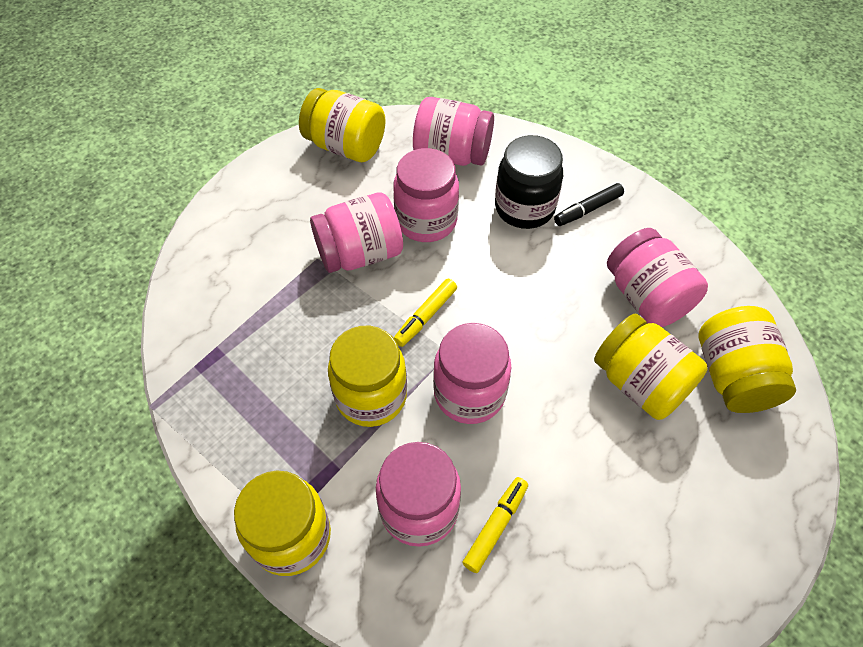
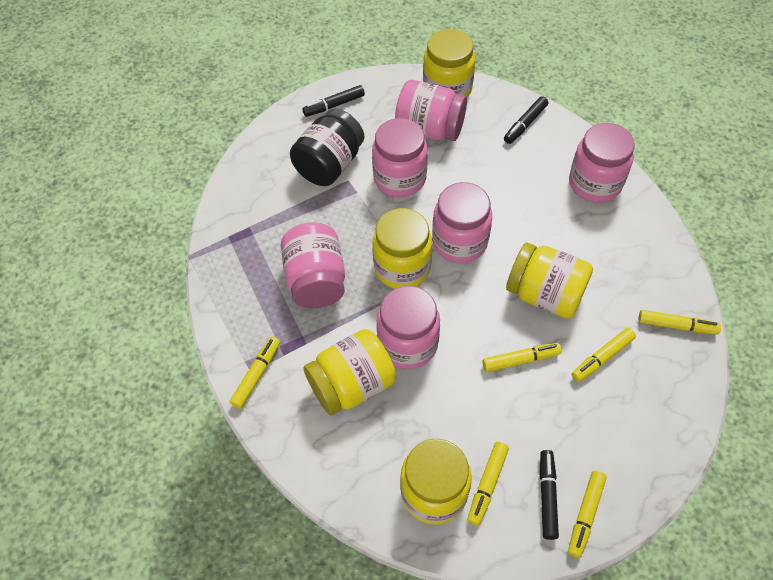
black marker: 1 -> 3
yellow marker: 2 -> 6

